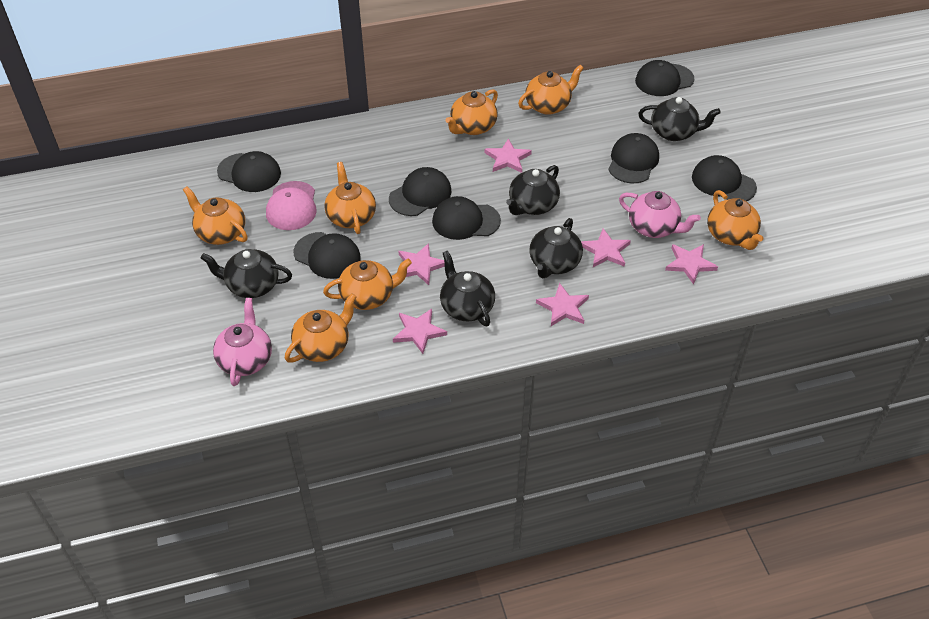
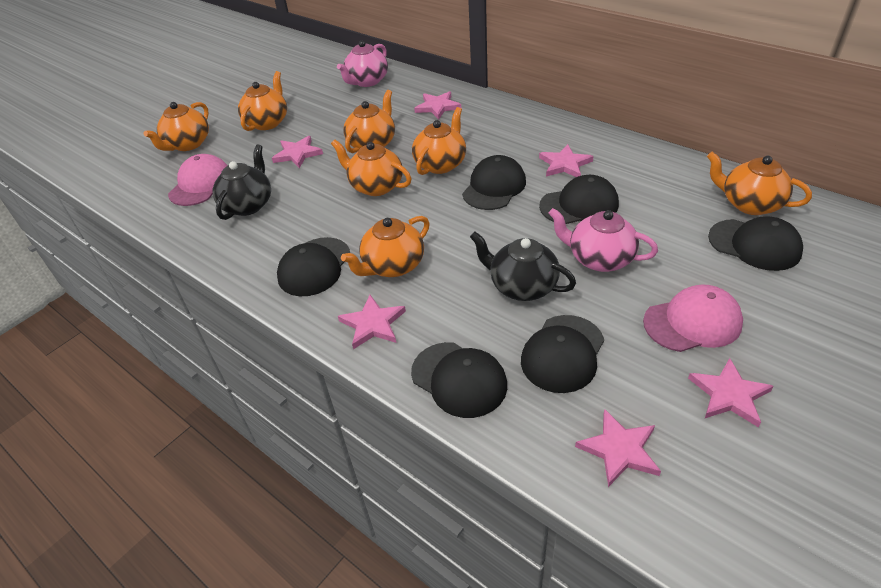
black cap: 7 -> 6
black teapot: 5 -> 2
pink cap: 1 -> 2

